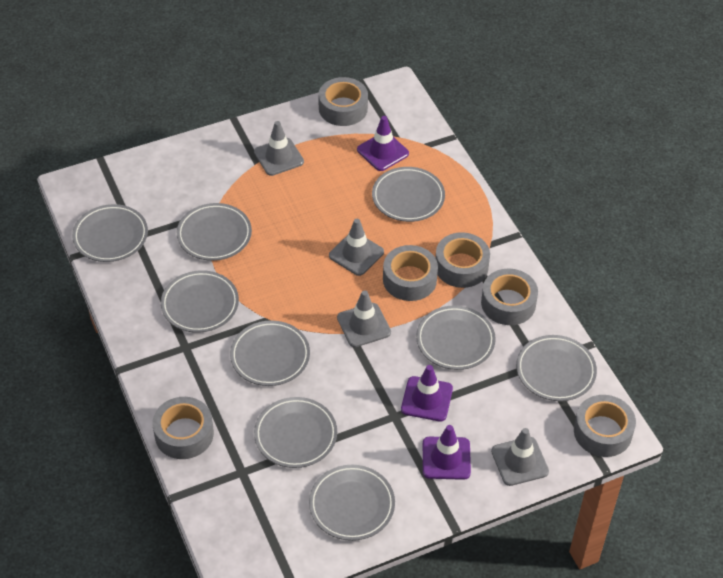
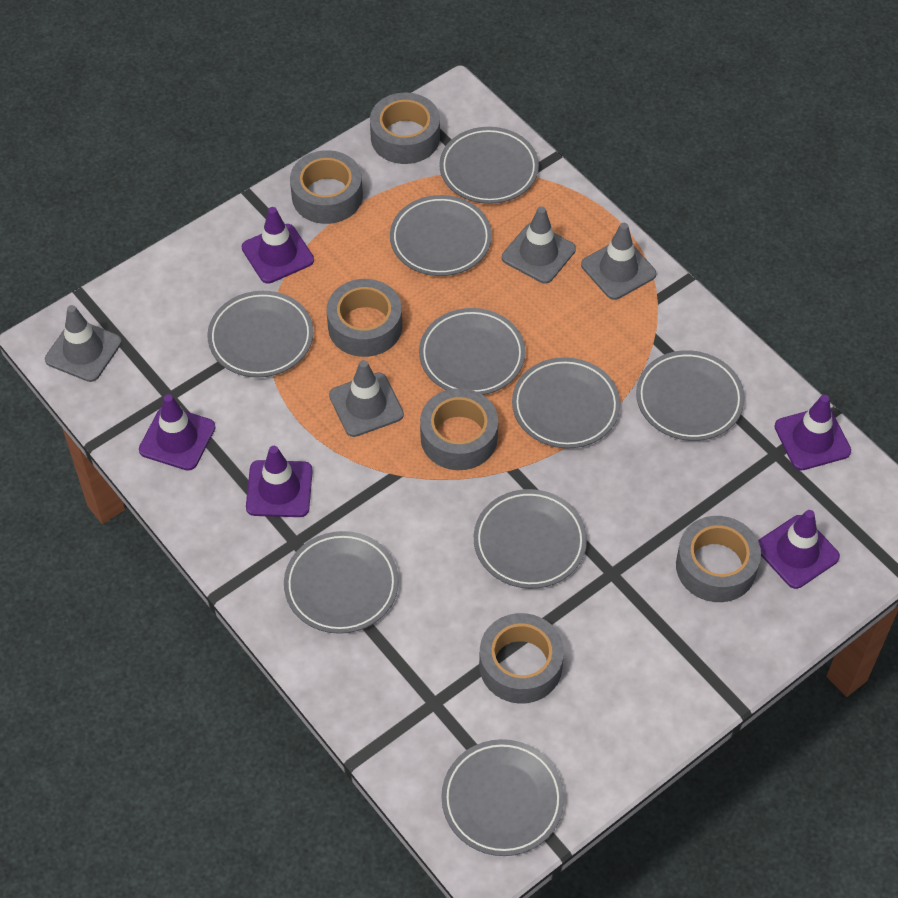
purple traffic cone: 3 -> 5

